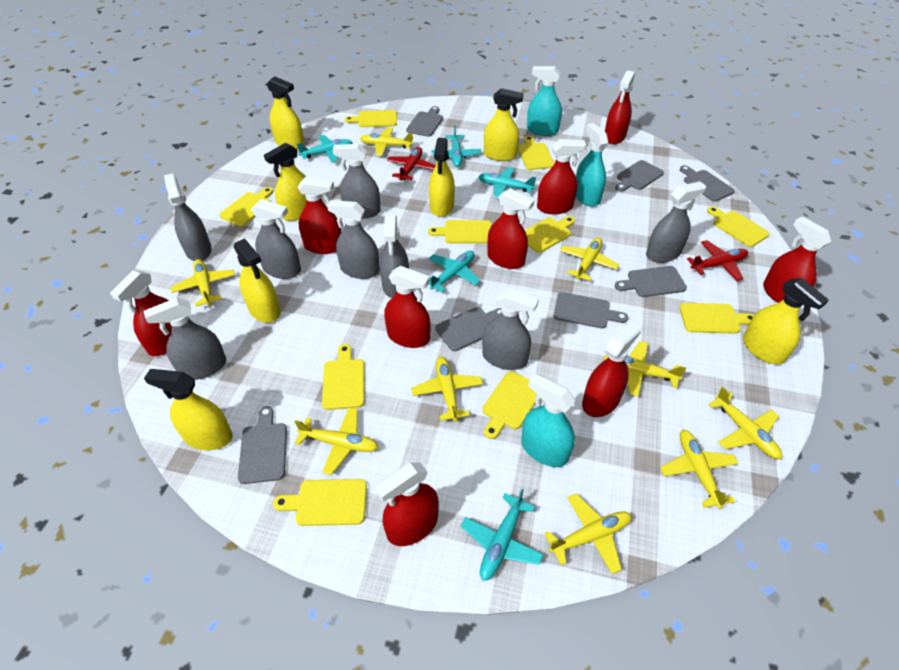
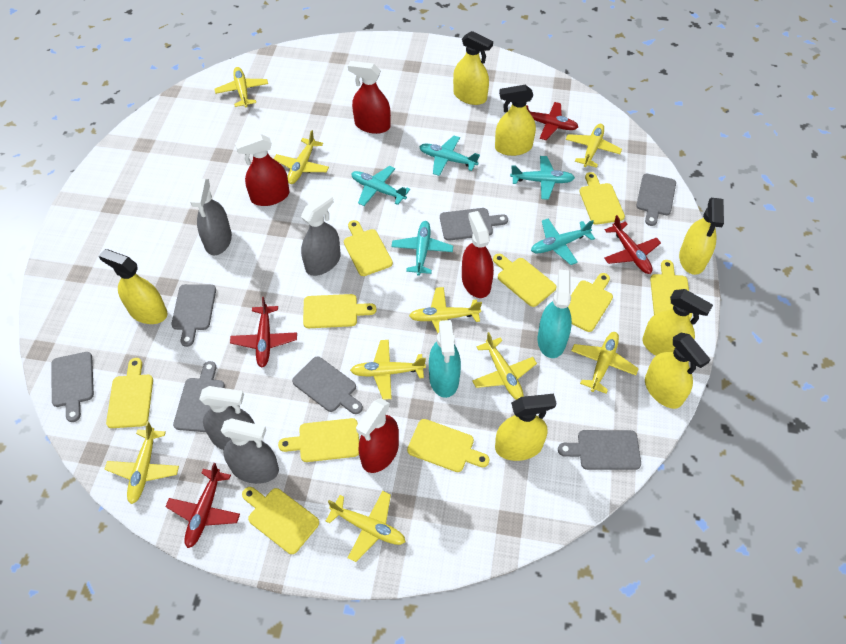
grey spray bottle: 8 -> 4
red plane: 2 -> 4
red spray bottle: 9 -> 4
turquoise spray bottle: 3 -> 2

